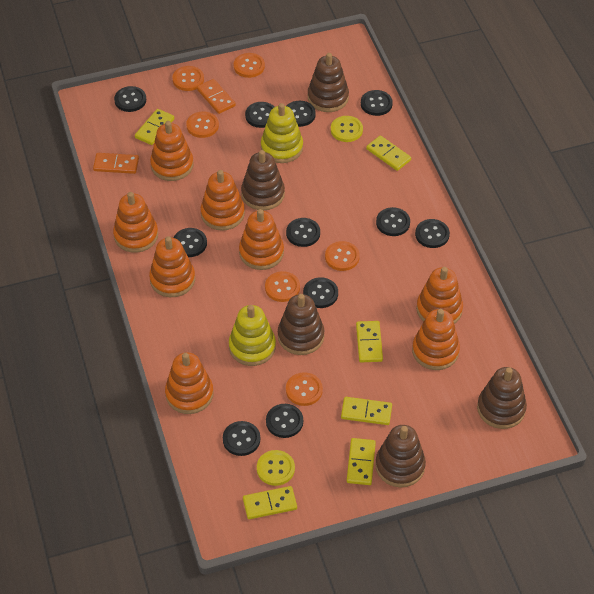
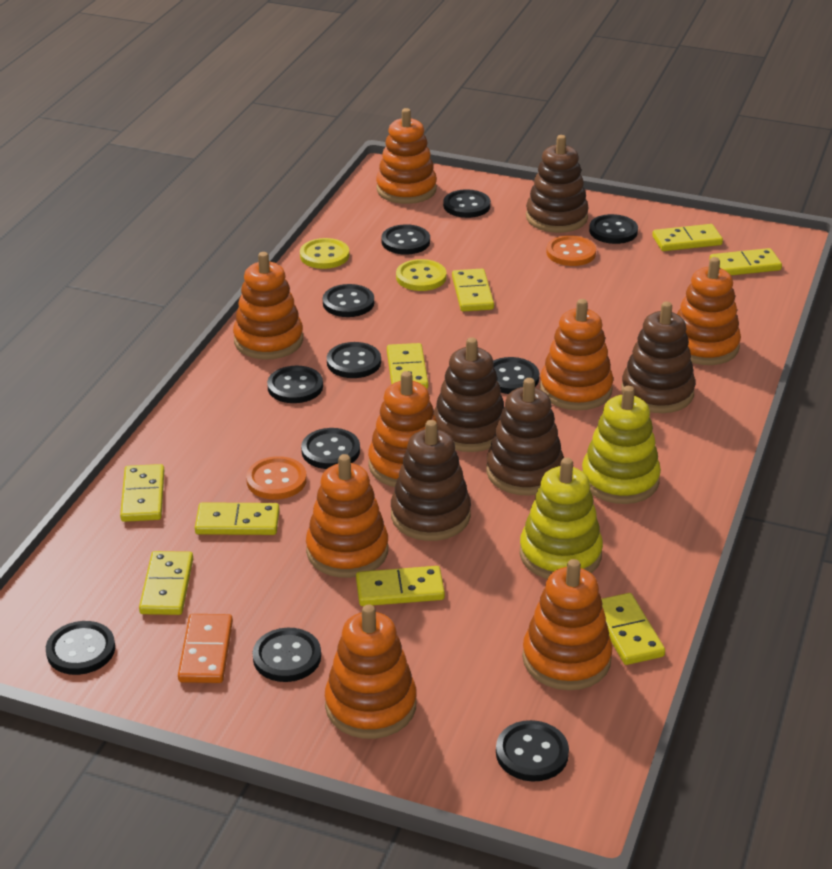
orange button: 6 -> 2
orange domino: 2 -> 1
yellow domino: 6 -> 9

